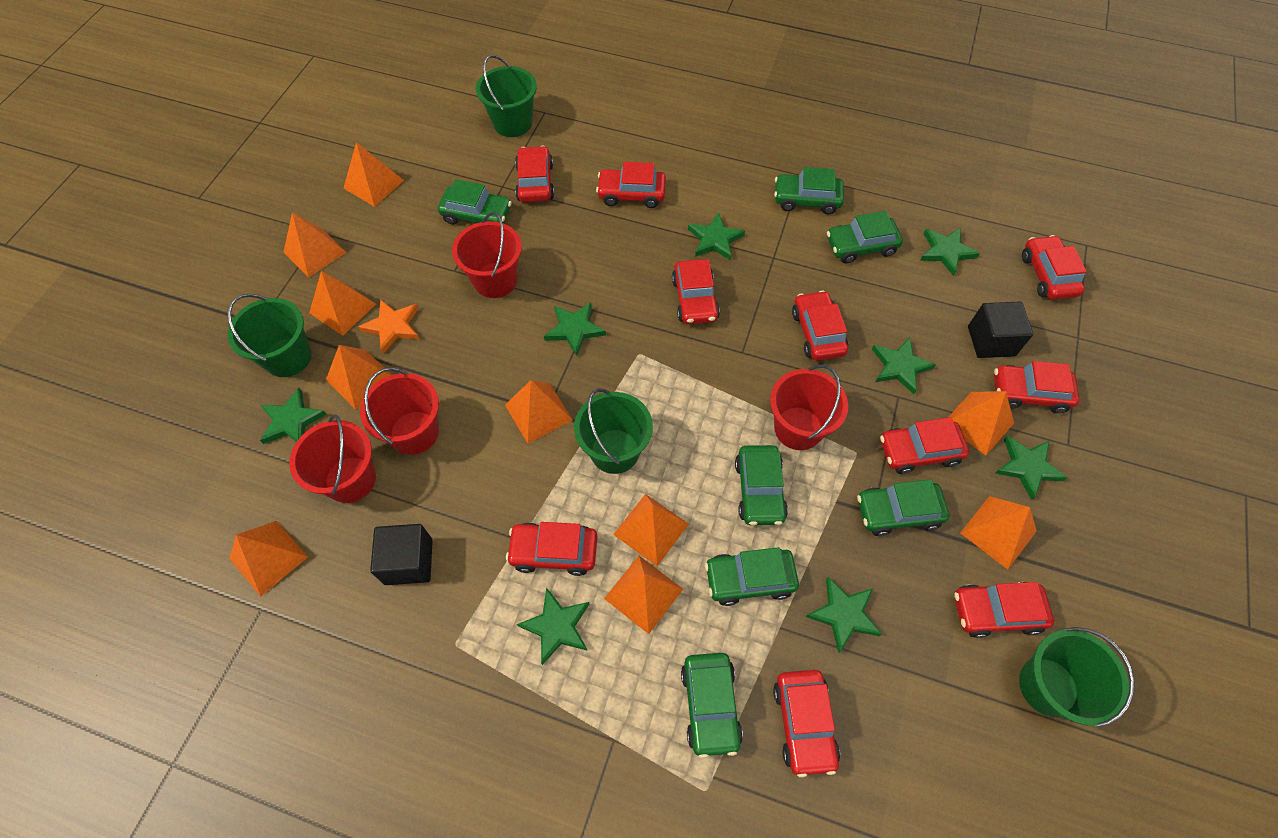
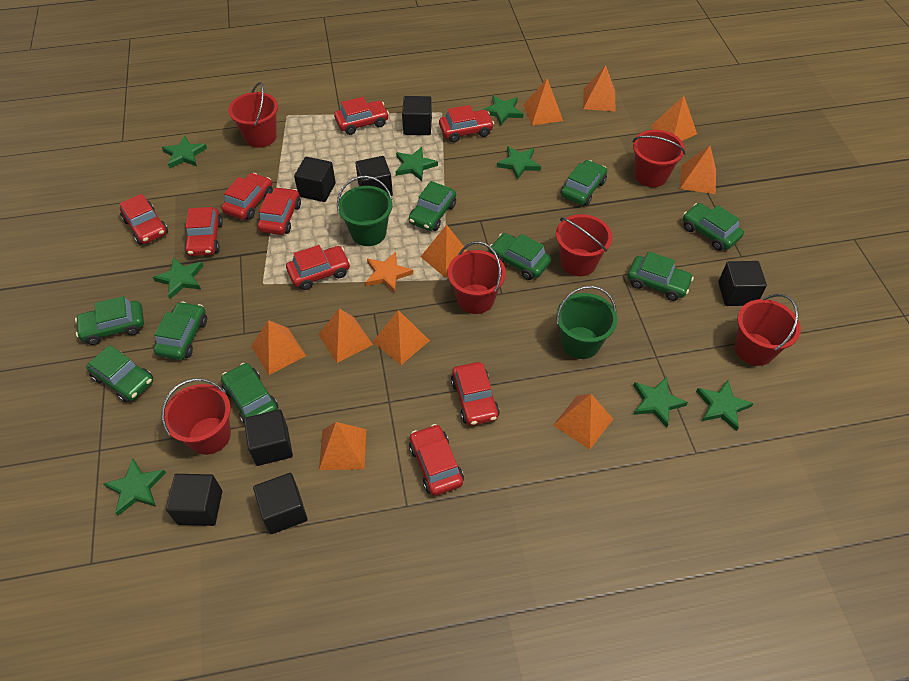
black cube: 2 -> 7
green bucket: 4 -> 2
green car: 7 -> 9
red bucket: 4 -> 6
red car: 10 -> 9

